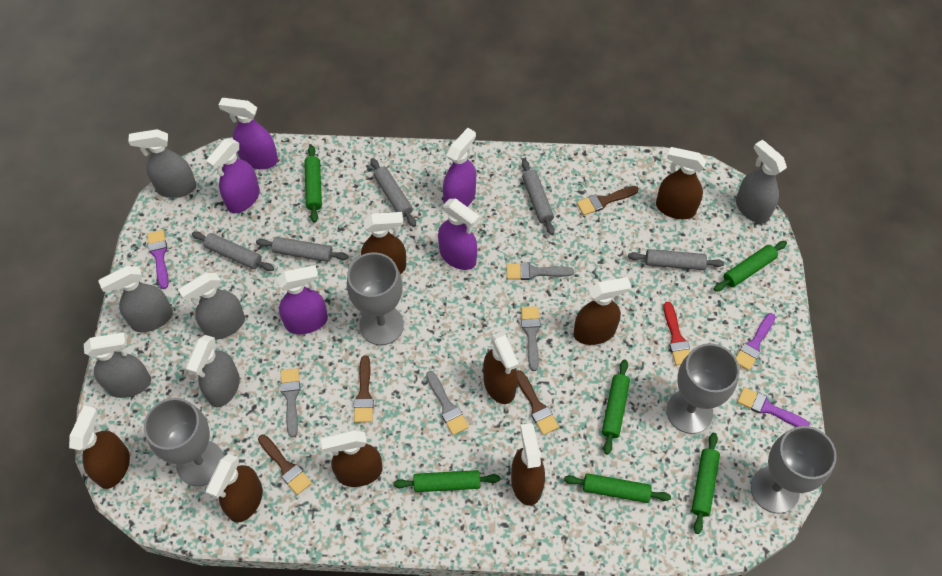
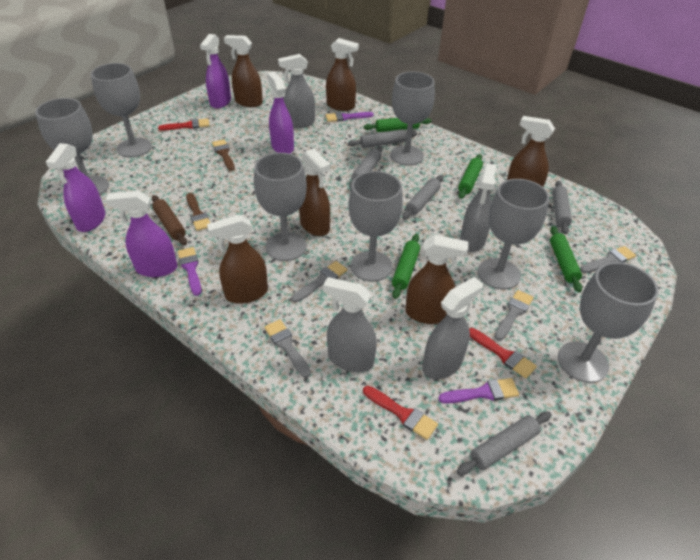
brown brush: 4 -> 2
brown rolling pin: 0 -> 1
brown spray bottle: 8 -> 6
green rolling pin: 6 -> 4
grey goblet: 4 -> 7
grey spray bottle: 6 -> 4
purple spray bottle: 5 -> 4
red brush: 1 -> 3

